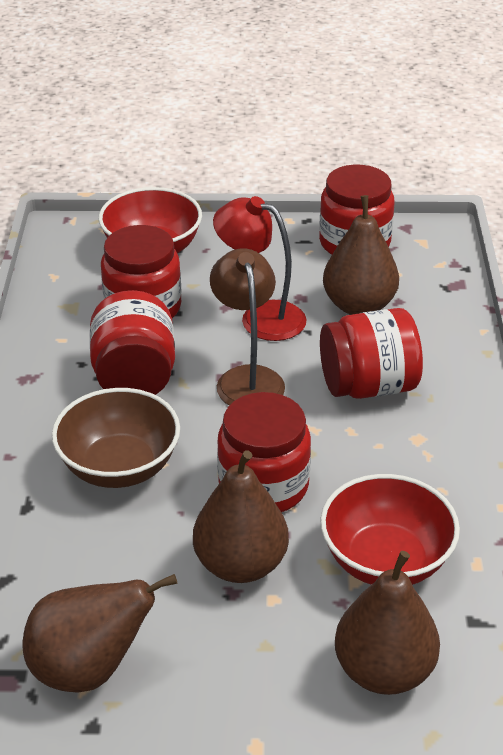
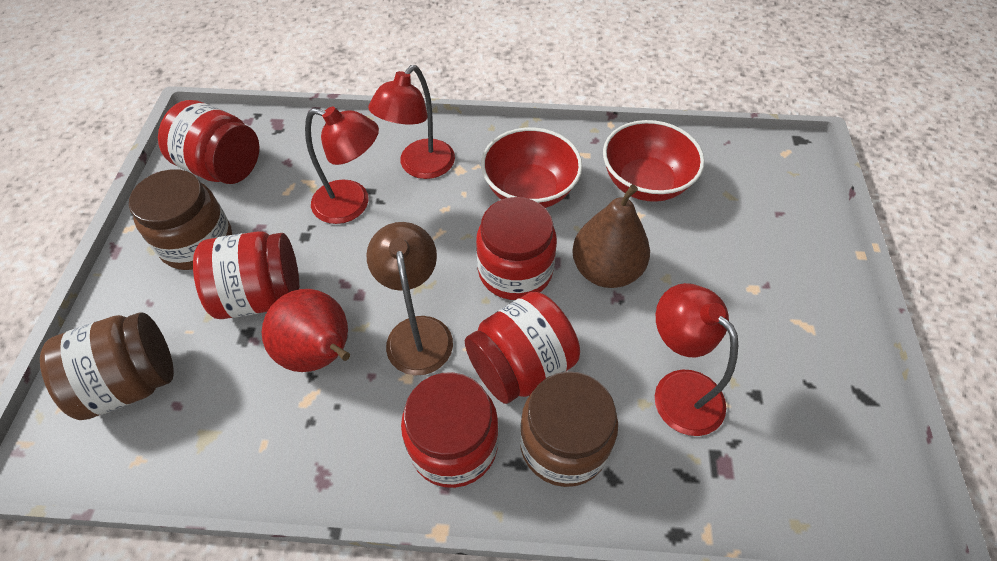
brown bowl: 1 -> 0
brown jar: 0 -> 3
brown pear: 4 -> 1
red lamp: 1 -> 3
red pear: 0 -> 1

